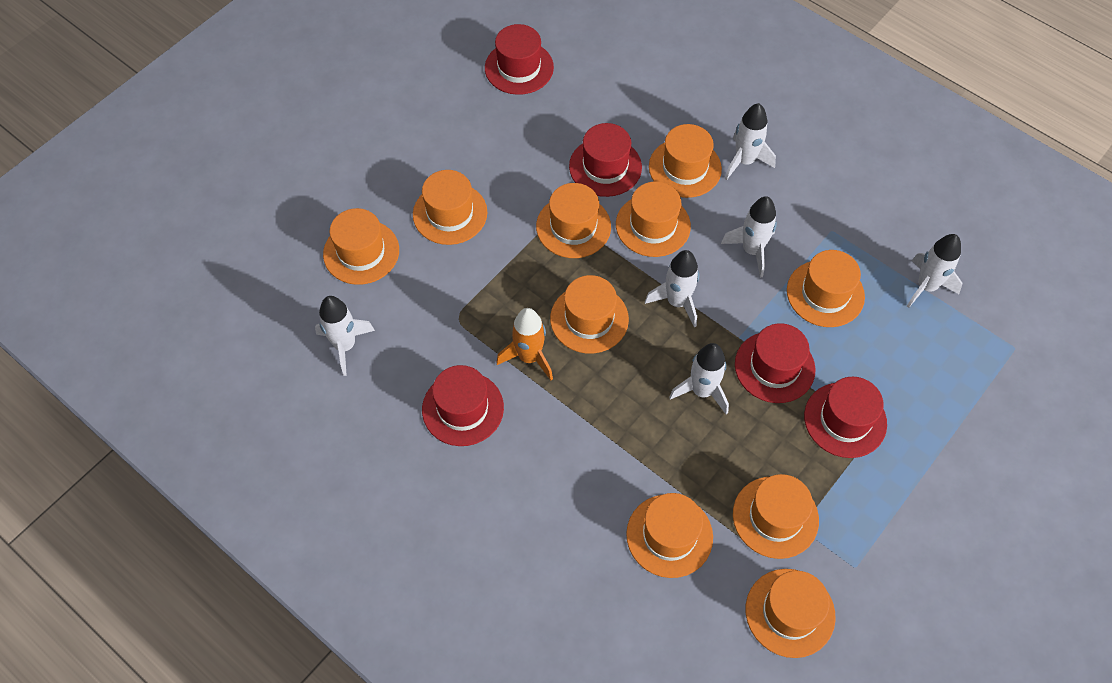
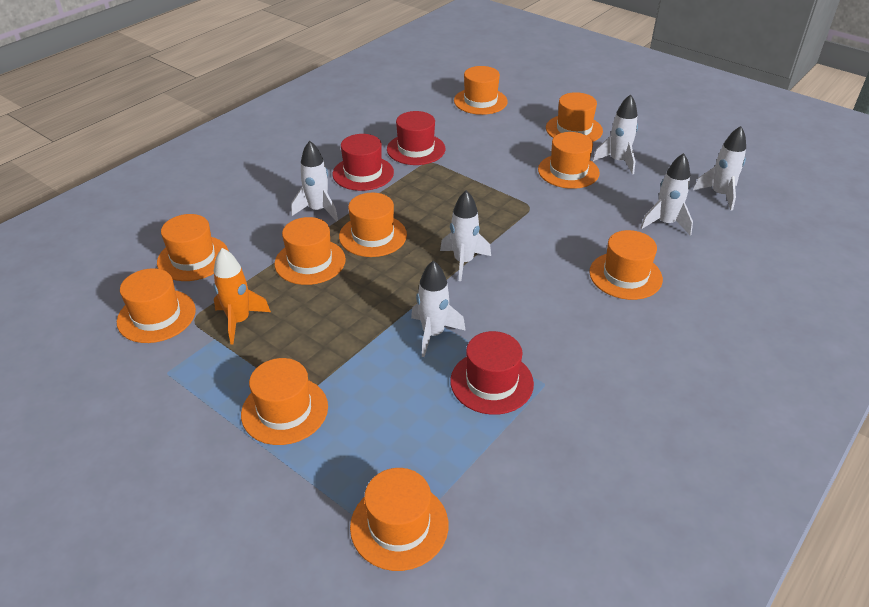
red hat: 5 -> 3

